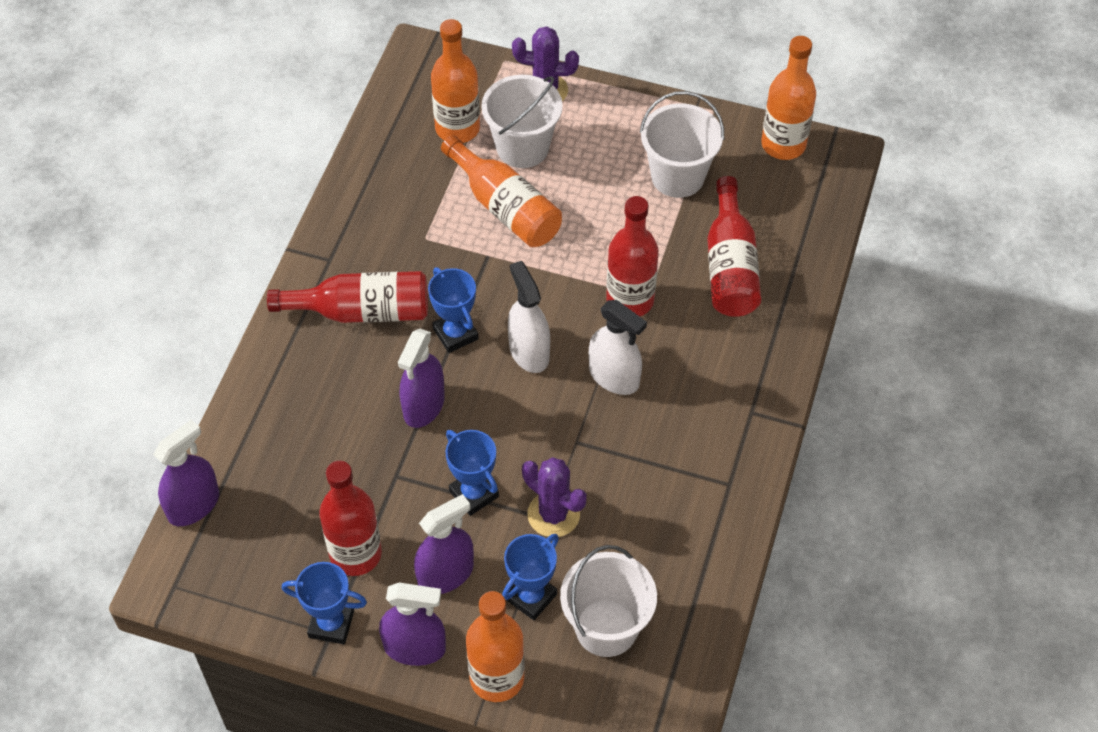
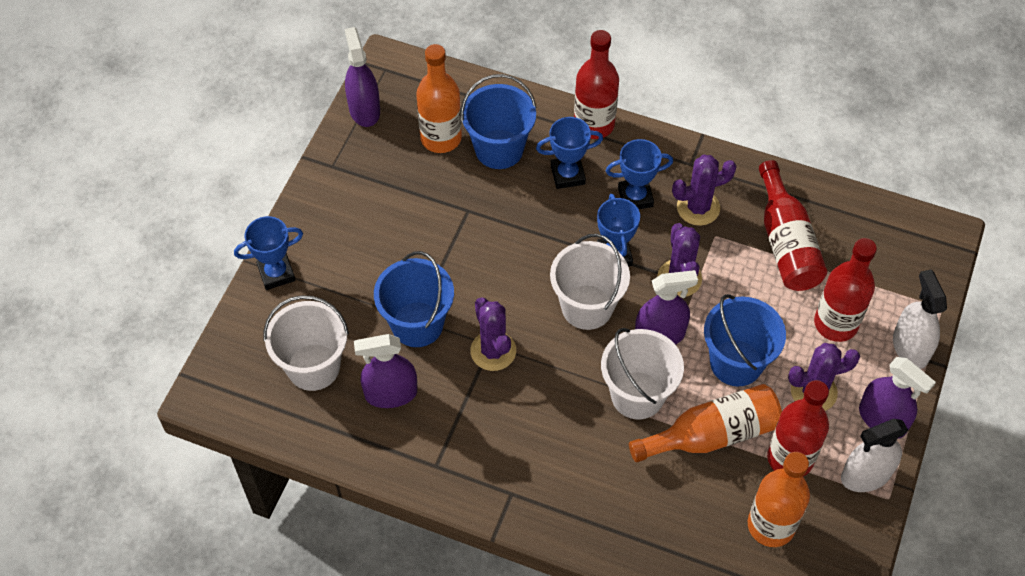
blue bucket: 0 -> 3
orange bottle: 4 -> 3
purple cactus: 2 -> 4

